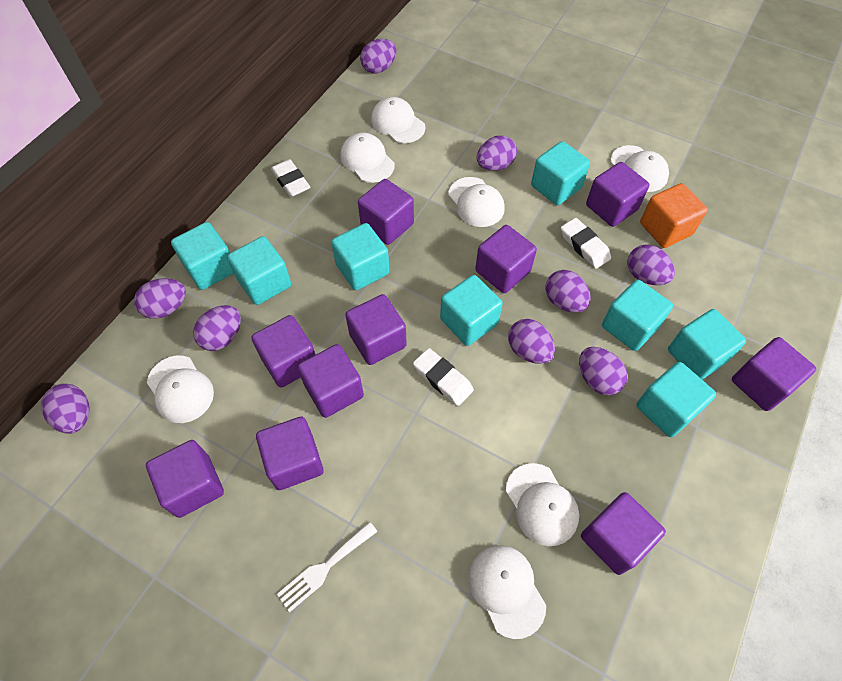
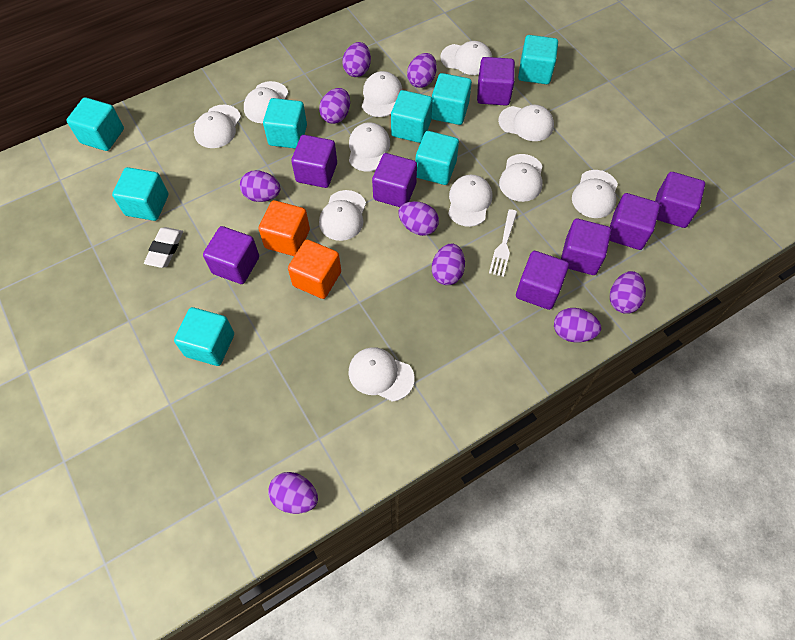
orange cube: 1 -> 2
purple cube: 10 -> 8
white cap: 7 -> 11
white eraser: 3 -> 1

